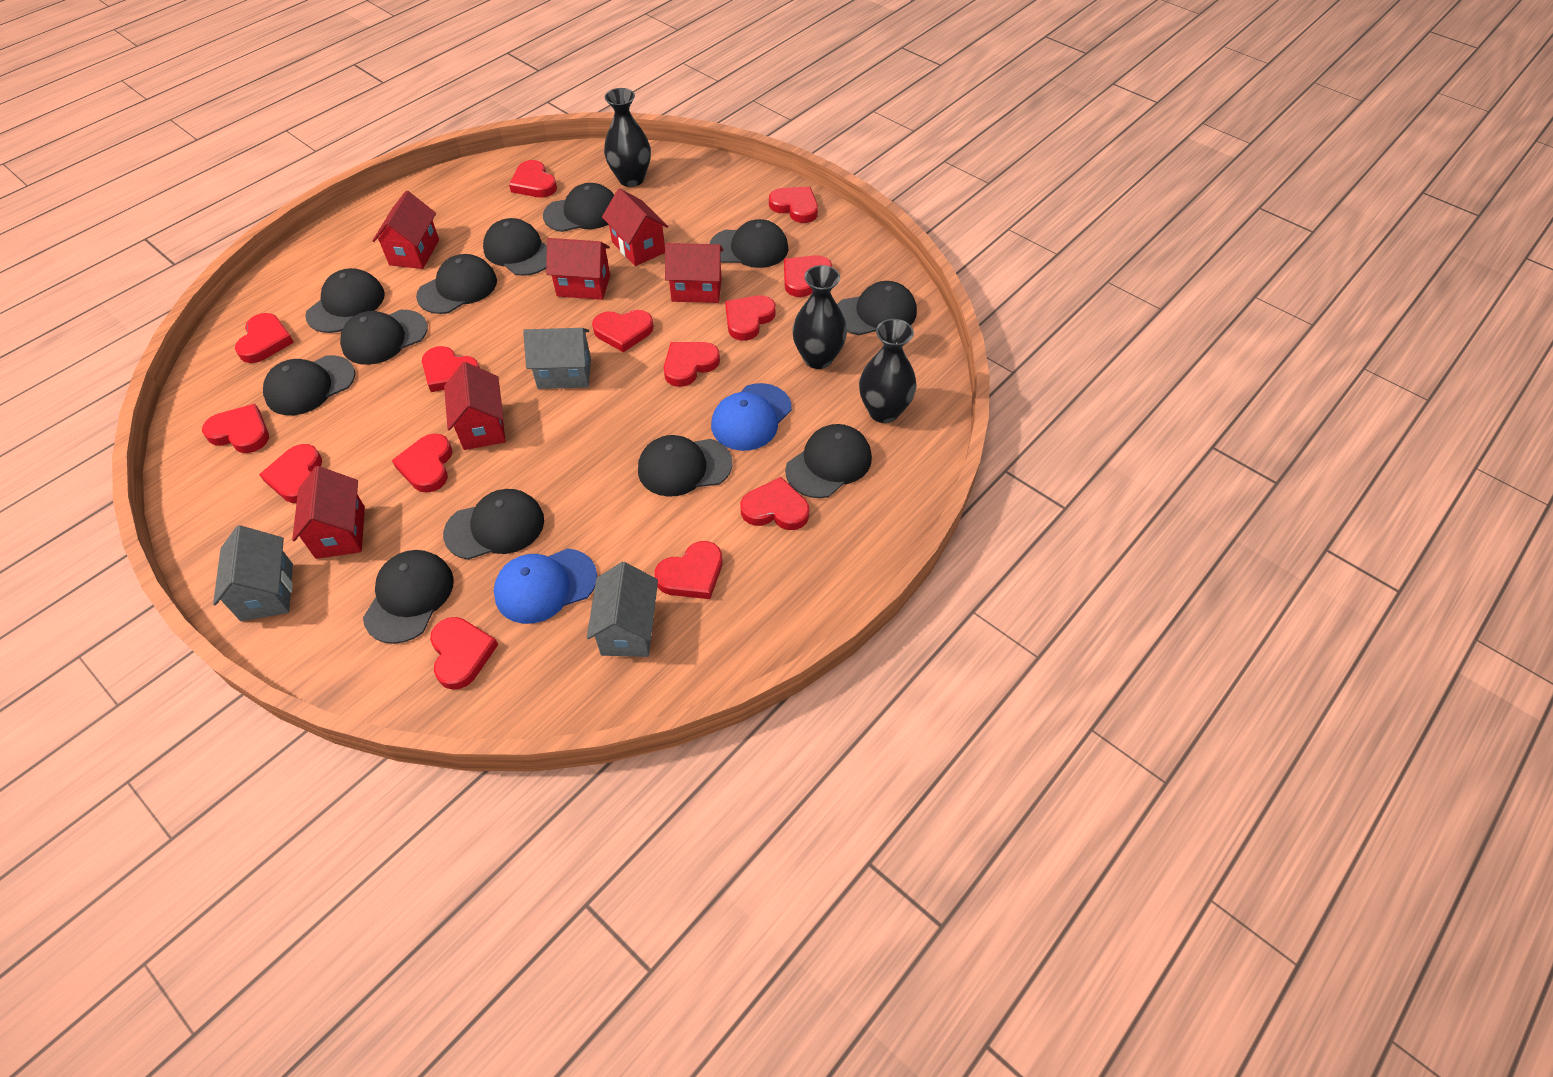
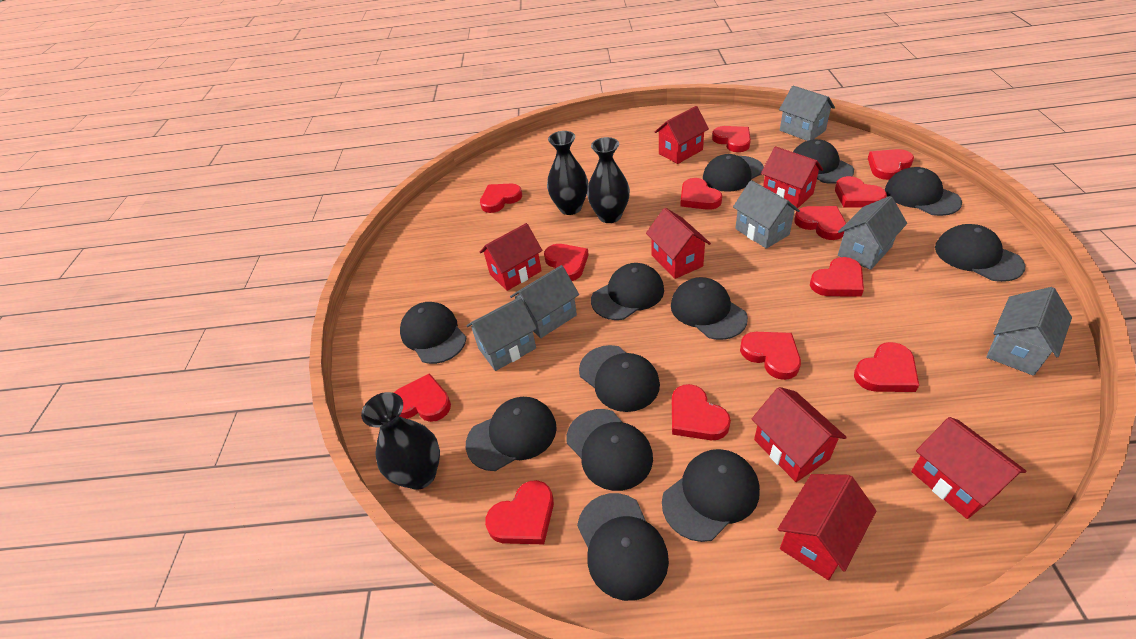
blue cap: 2 -> 0
grey house: 3 -> 6
red heart: 14 -> 13
red house: 6 -> 7

